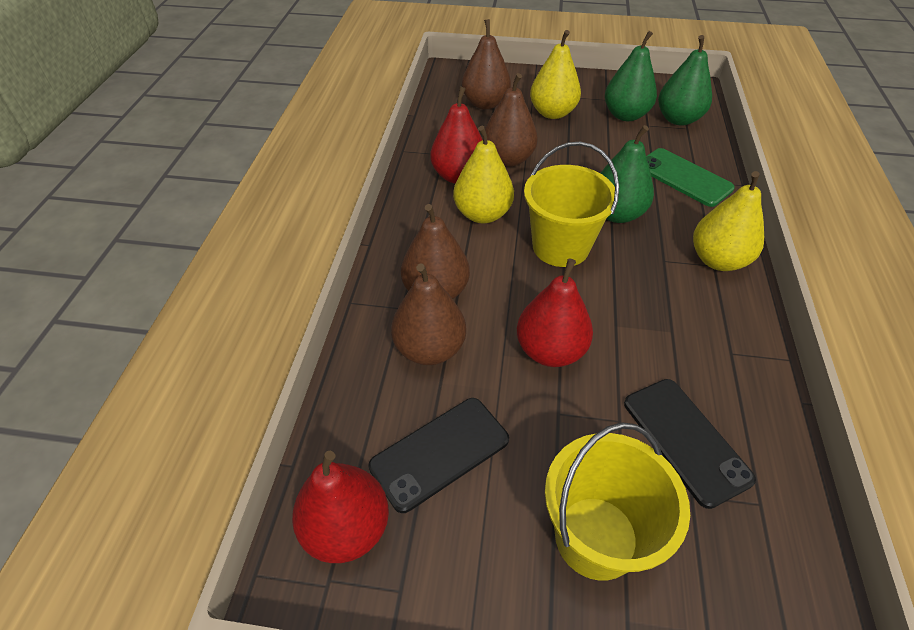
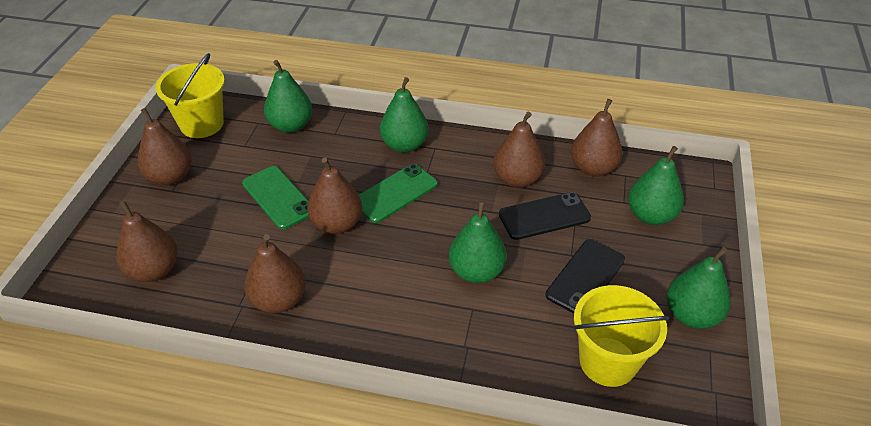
brown pear: 4 -> 6
green pear: 3 -> 5
green phone: 1 -> 2
red pear: 3 -> 0
yellow pear: 3 -> 0

